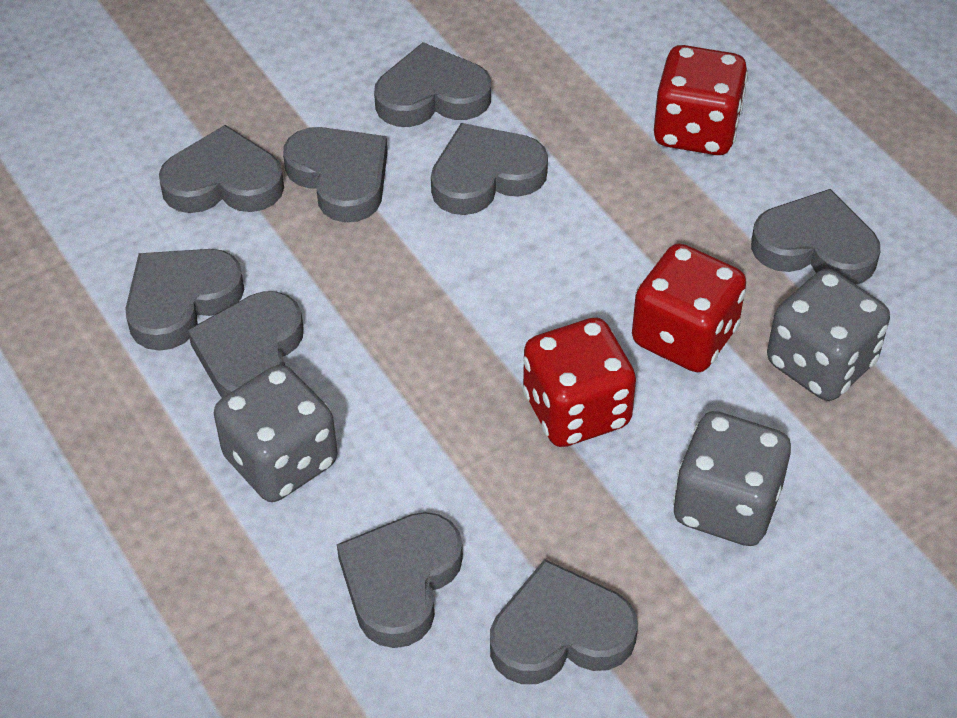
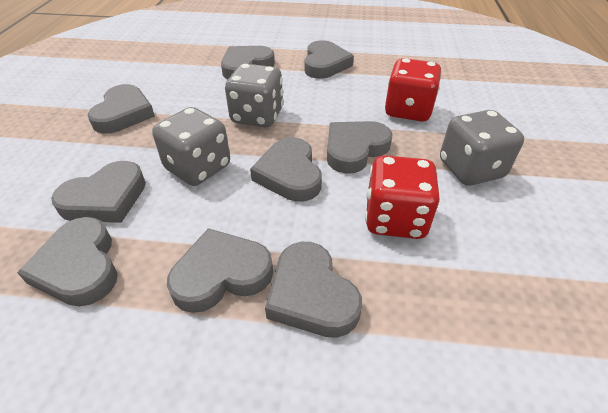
red dice: 3 -> 2

